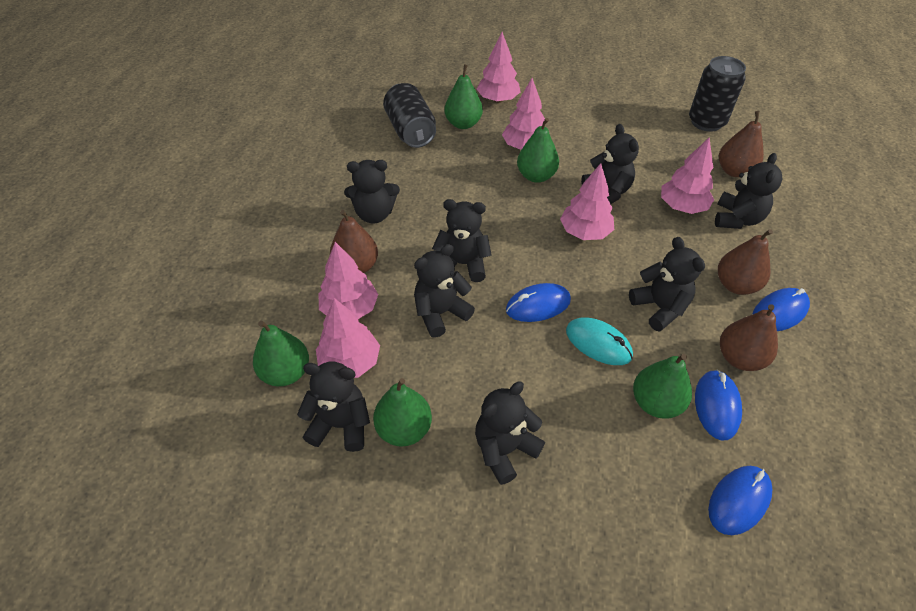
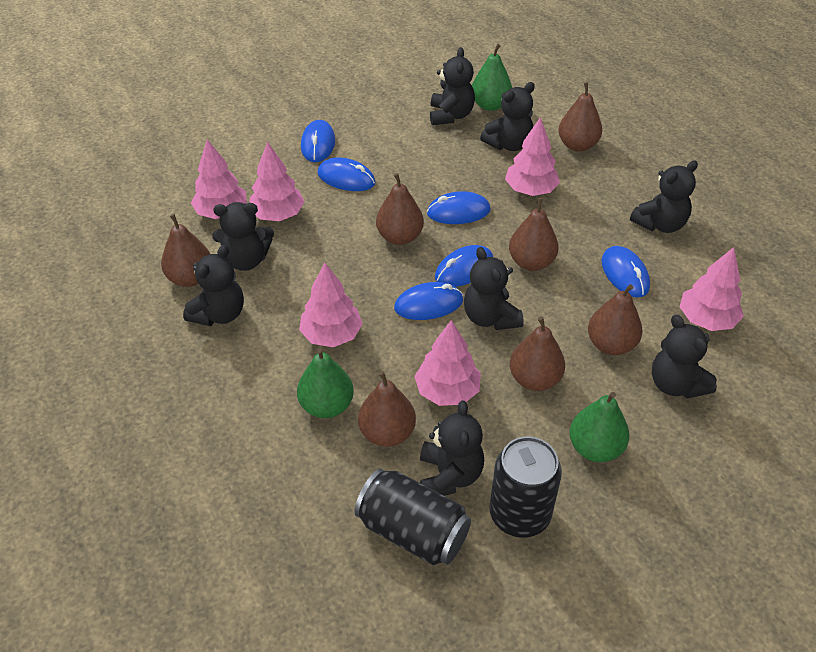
blue mouse: 4 -> 6
brown pear: 4 -> 7
green pear: 5 -> 3
turquoise mouse: 1 -> 0

